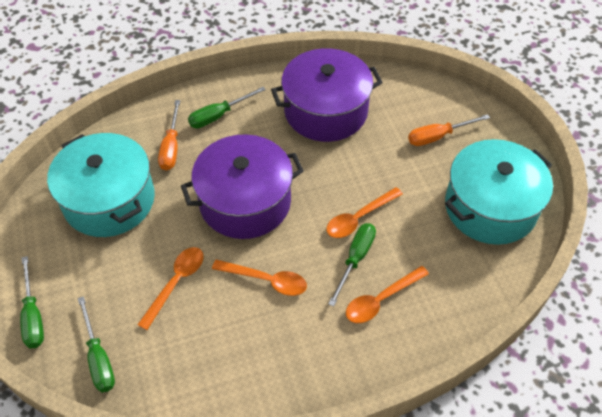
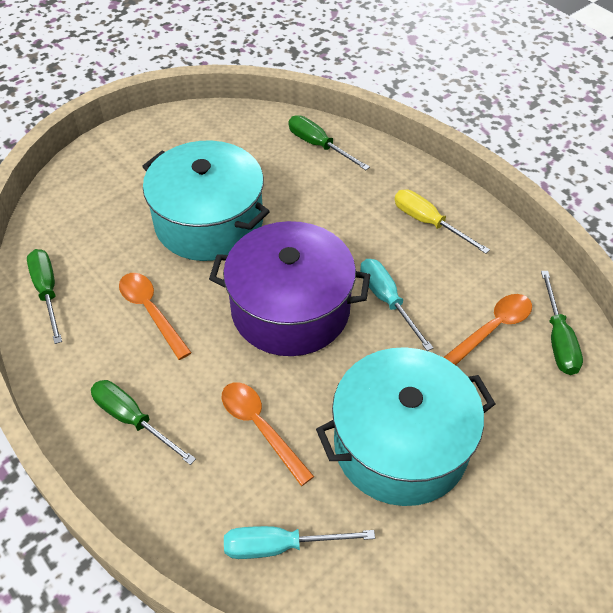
orange screwdriver: 2 -> 0
orange spoon: 4 -> 3
purple pot: 2 -> 1
turquoise screwdriver: 0 -> 2
yellow screwdriver: 0 -> 1

